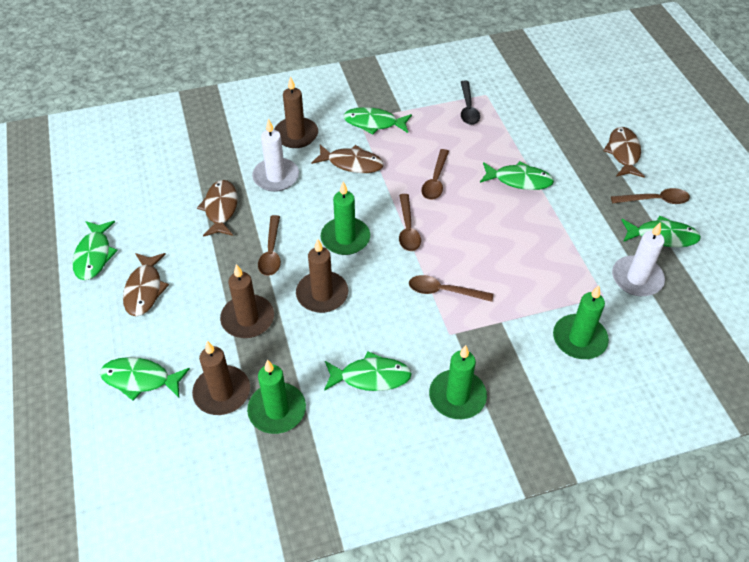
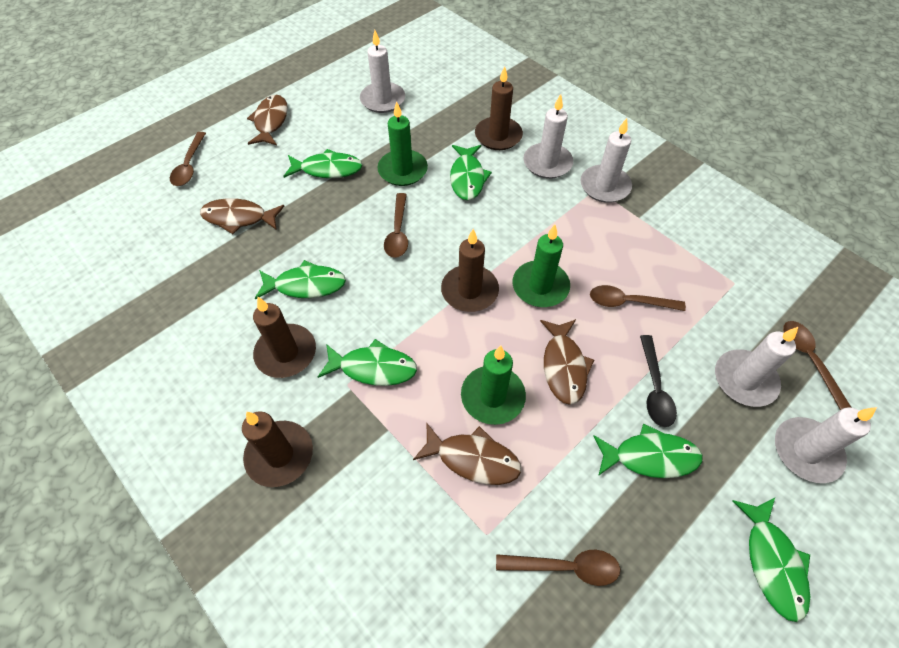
green candle: 4 -> 3
white candle: 2 -> 5

